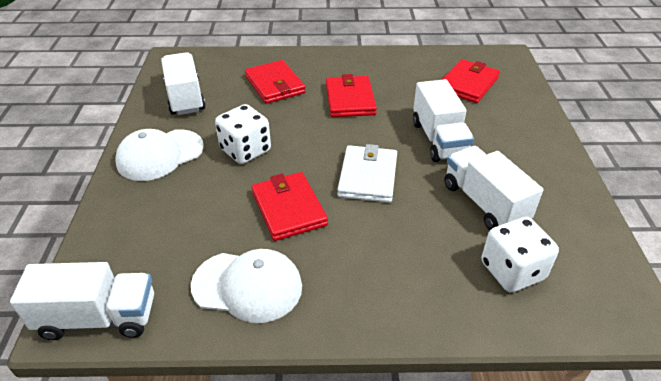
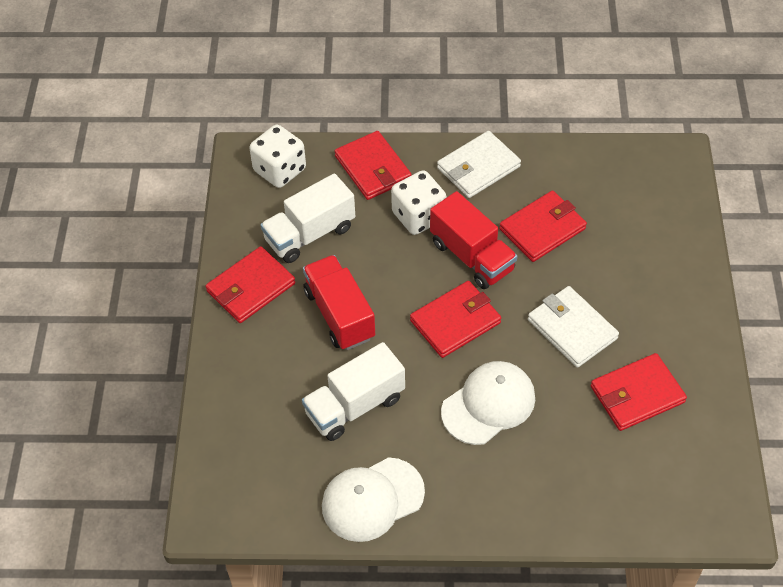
red truck: 0 -> 2
red wallet: 4 -> 5
white truck: 4 -> 2
white wallet: 1 -> 2

